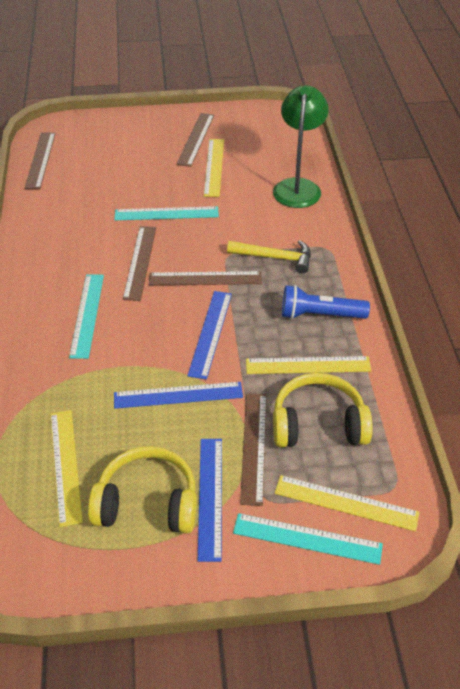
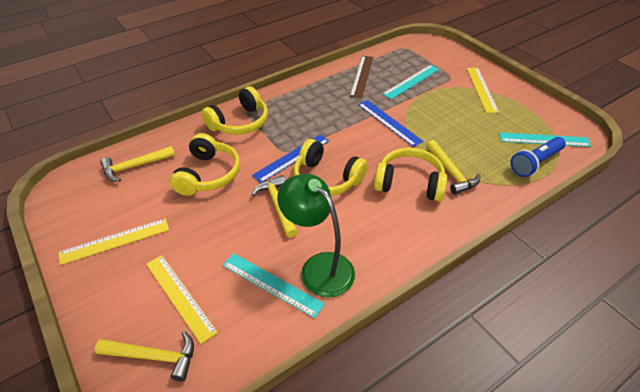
blue ruler: 3 -> 2
brown ruler: 5 -> 1
yellow hammer: 1 -> 4
yellow headphones: 2 -> 4
yellow ruler: 4 -> 3

